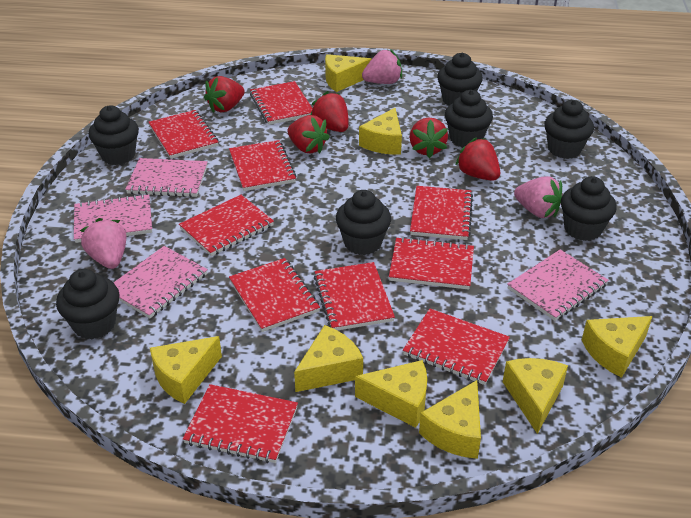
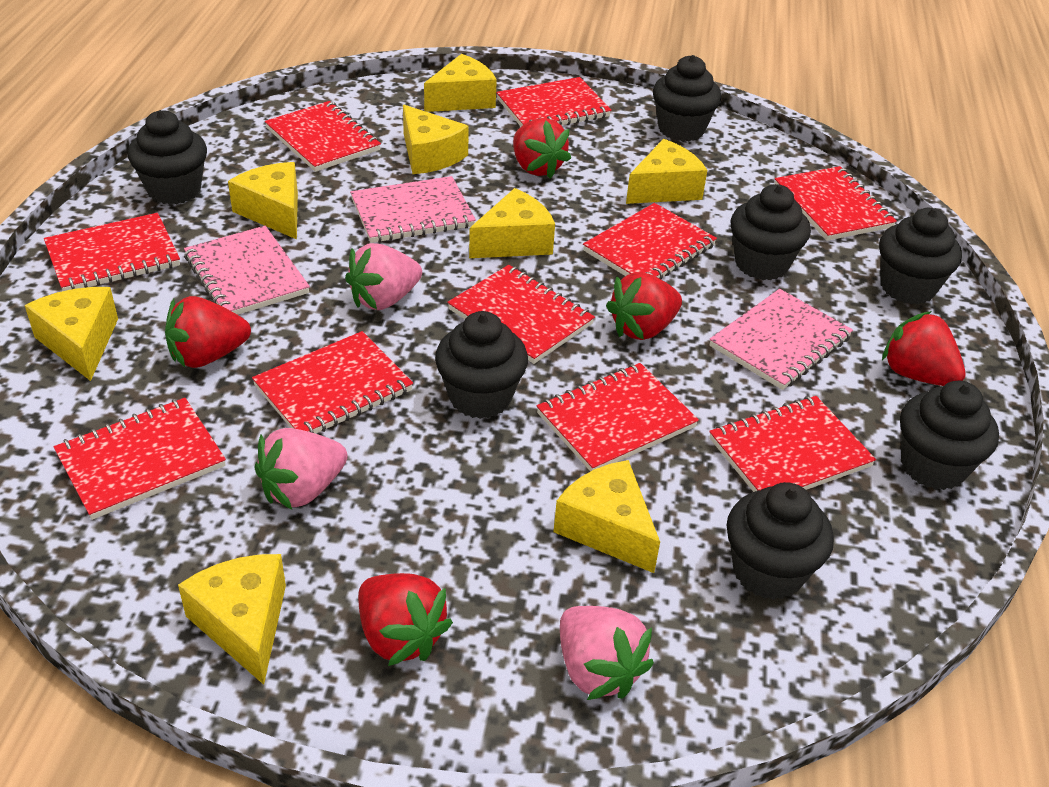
pink notebook: 4 -> 3

